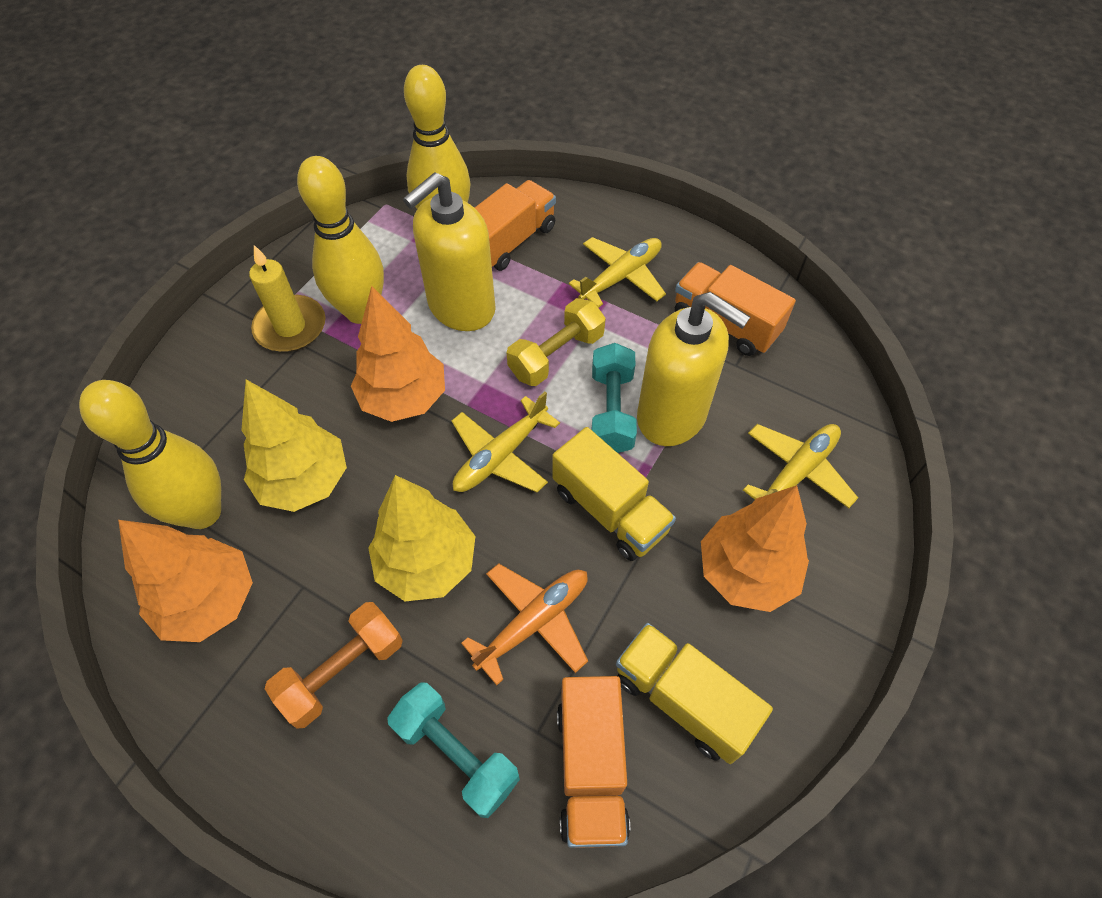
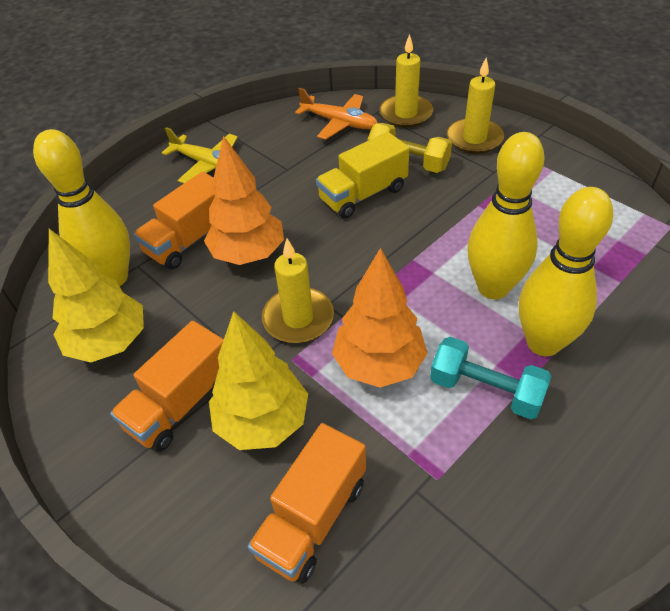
orange dumbbell: 1 -> 0
orange tree: 3 -> 2
turquoise dumbbell: 2 -> 1
yellow candle: 1 -> 3
yellow plane: 3 -> 1
yellow soap dispenser: 2 -> 0
yellow truck: 2 -> 1

